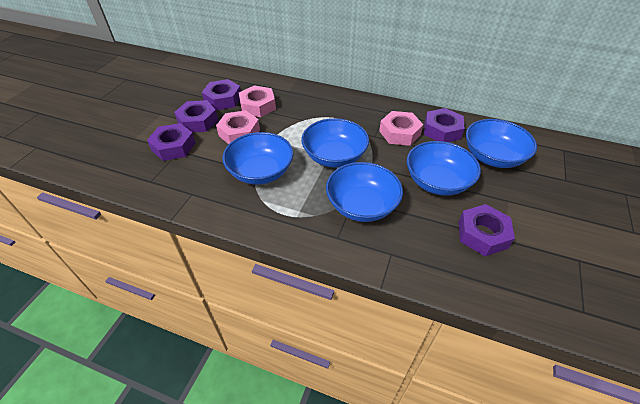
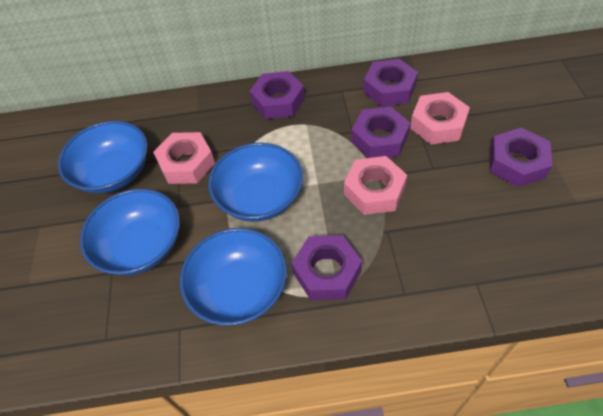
blue bowl: 5 -> 4

